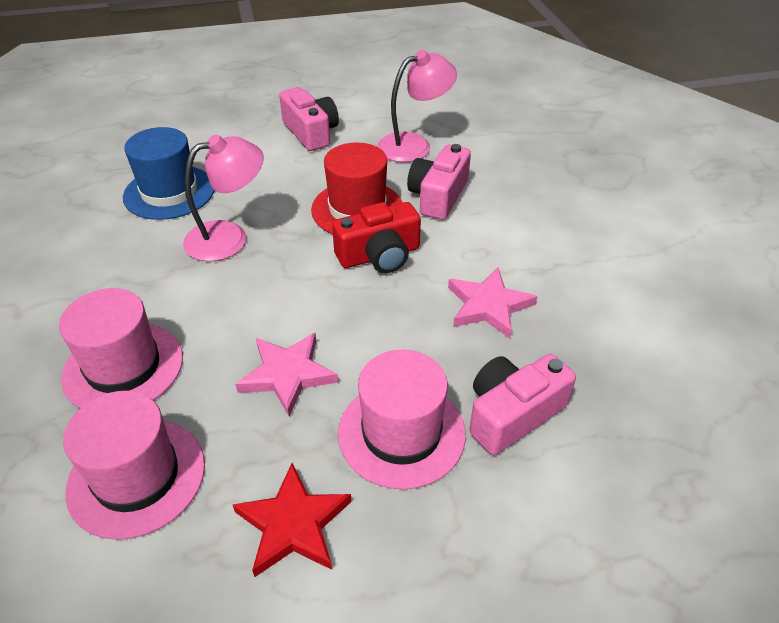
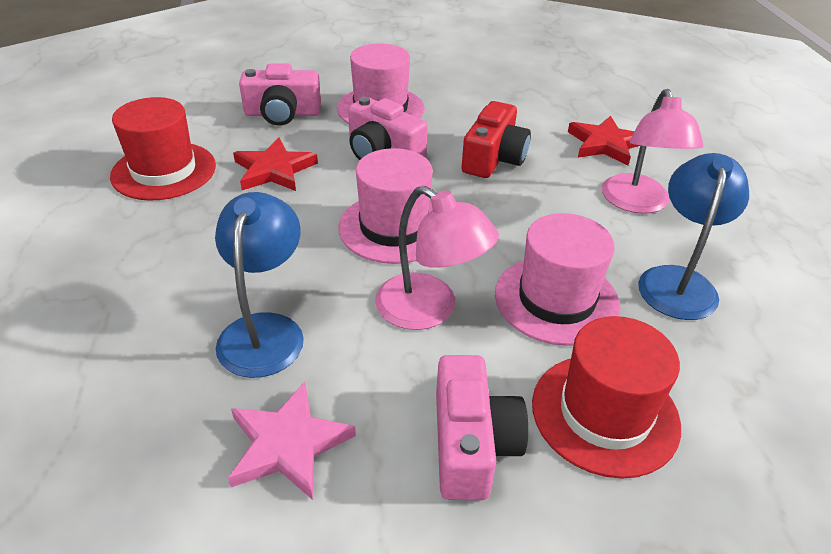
blue hat: 1 -> 0
blue lamp: 0 -> 2
pink star: 2 -> 1
red hat: 1 -> 2
red star: 1 -> 2

